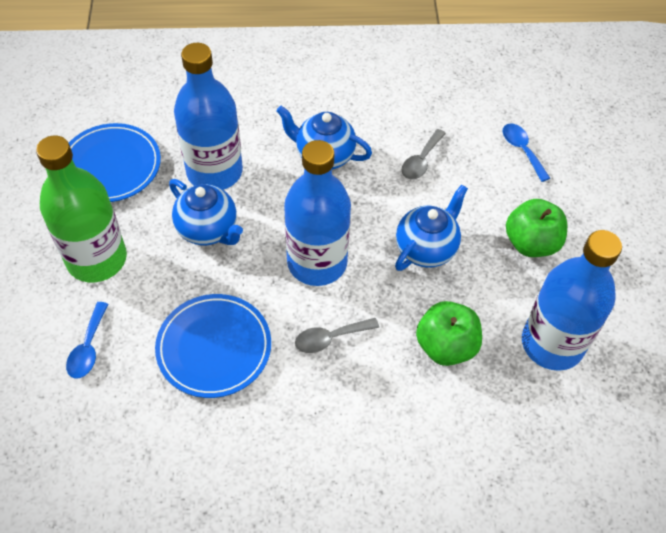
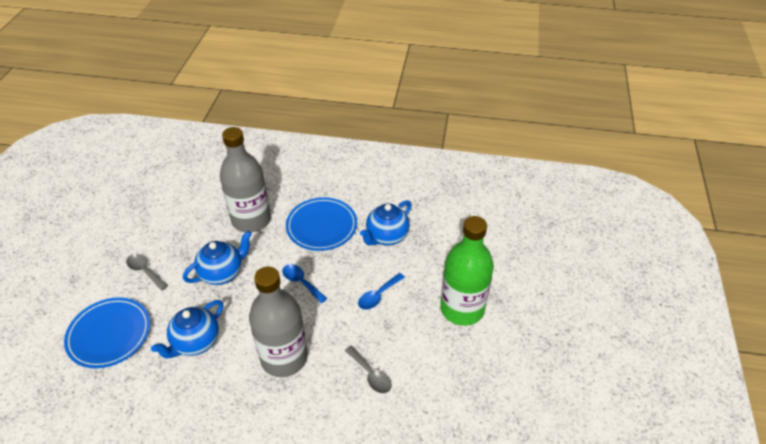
blue bottle: 3 -> 0
green apple: 2 -> 0
grey bottle: 0 -> 2

